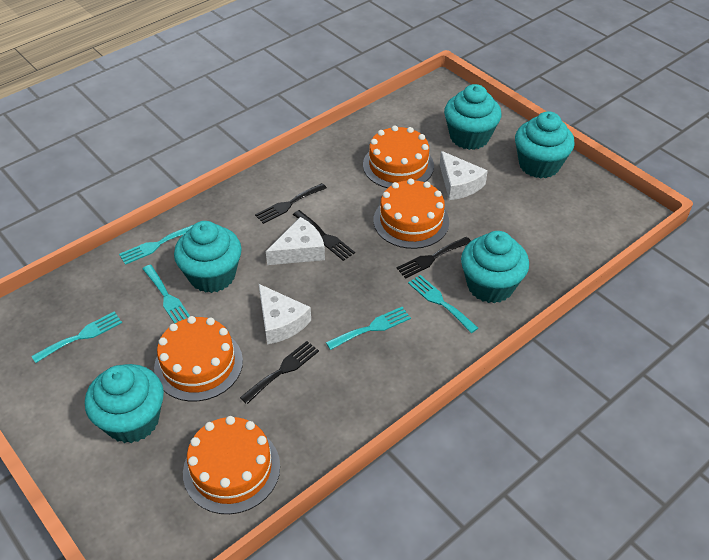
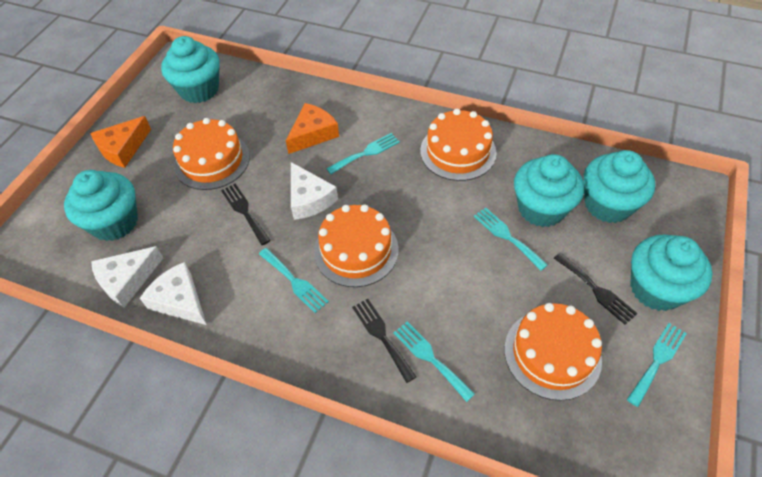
black fork: 4 -> 3
orange cheese: 0 -> 2

